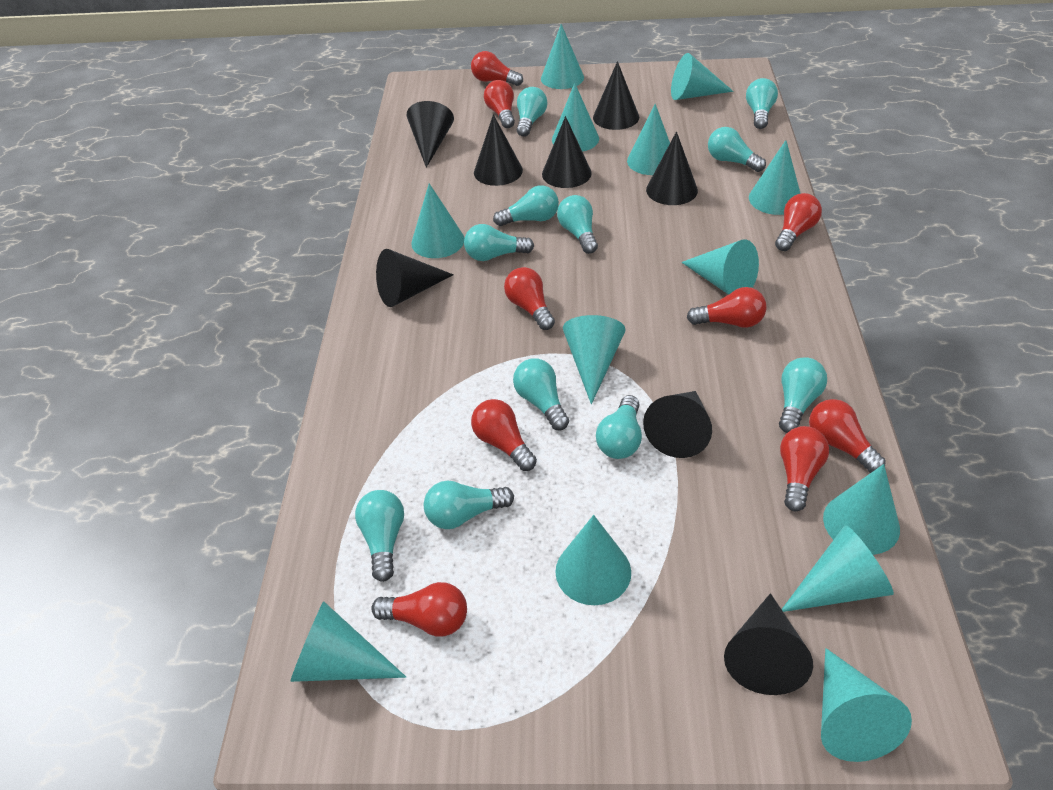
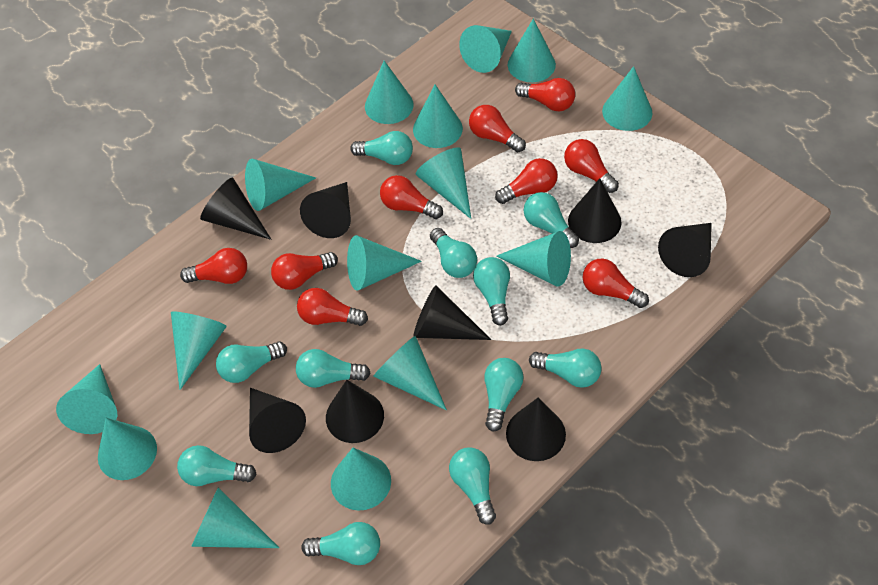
turquoise cone: 13 -> 15

